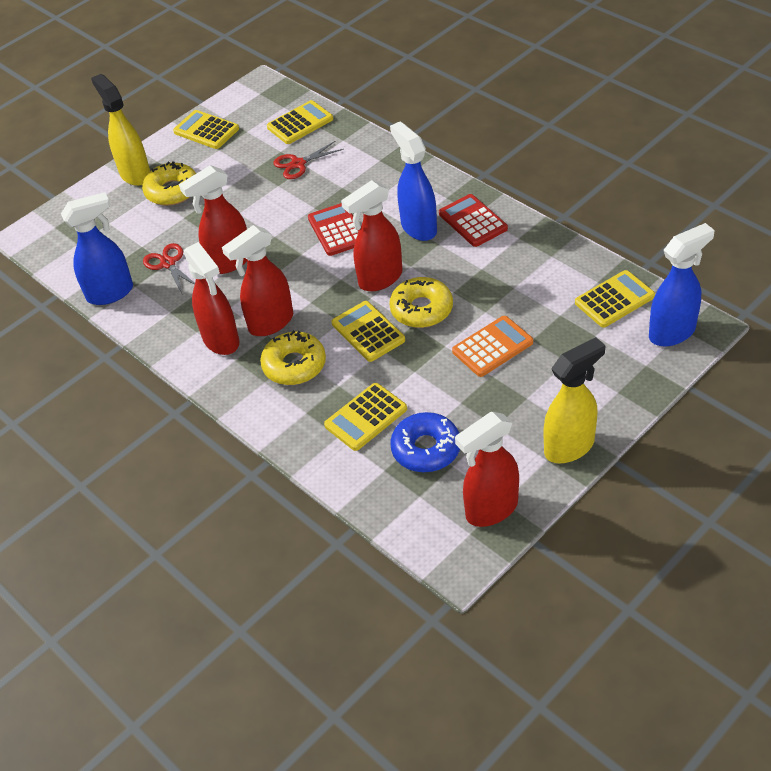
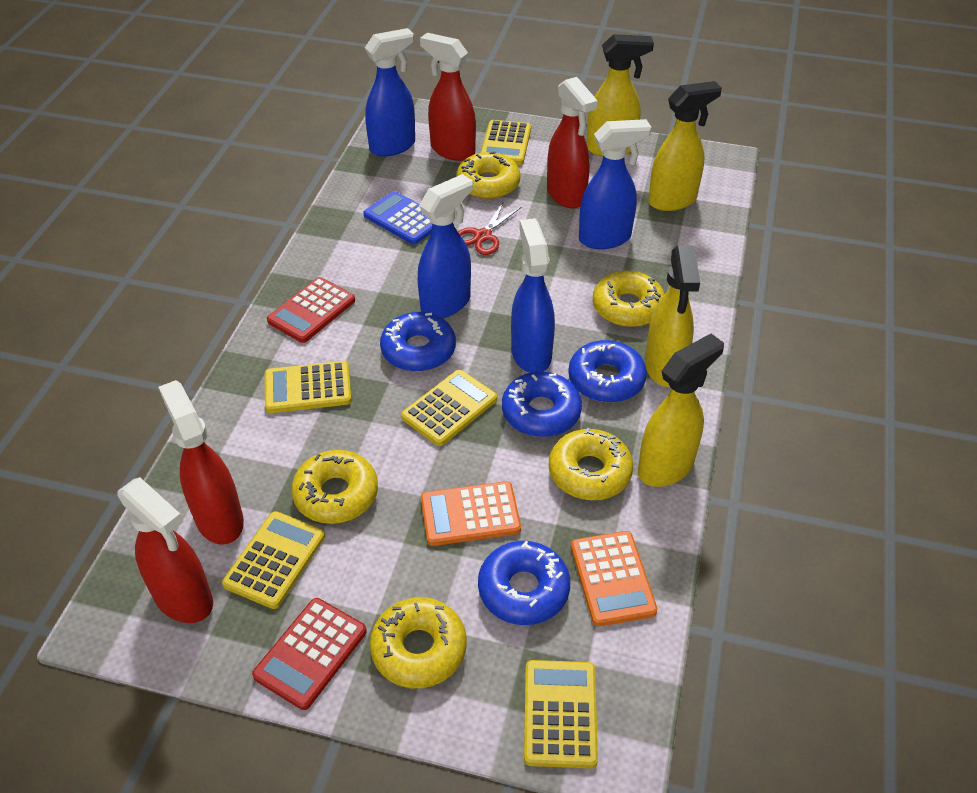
blue calculator: 0 -> 1
blue donut: 1 -> 4
blue spray bottle: 3 -> 4
orange calculator: 1 -> 2
red scissors: 2 -> 1
red spray bottle: 5 -> 4
yellow donut: 3 -> 5
yellow spray bottle: 2 -> 4

